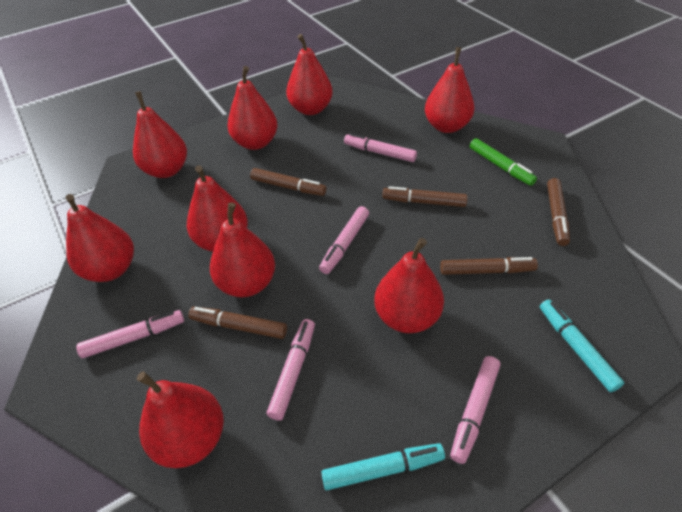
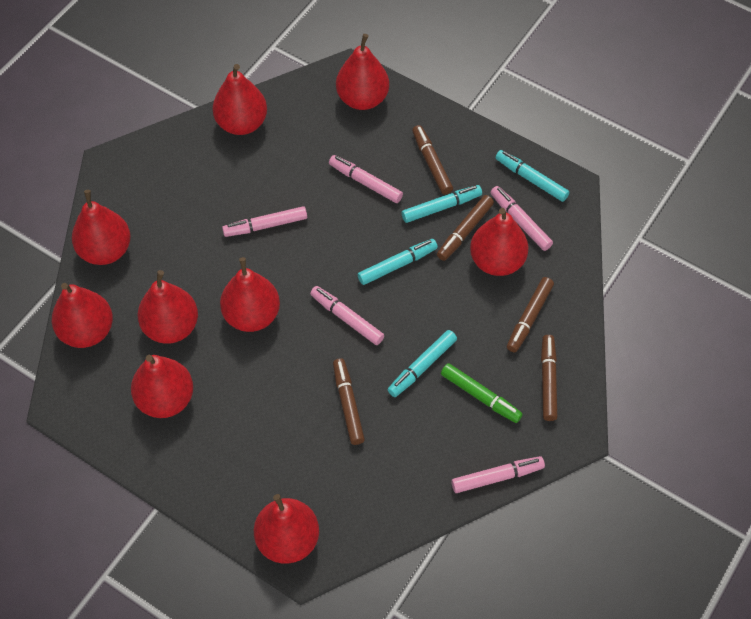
turquoise marker: 2 -> 4

